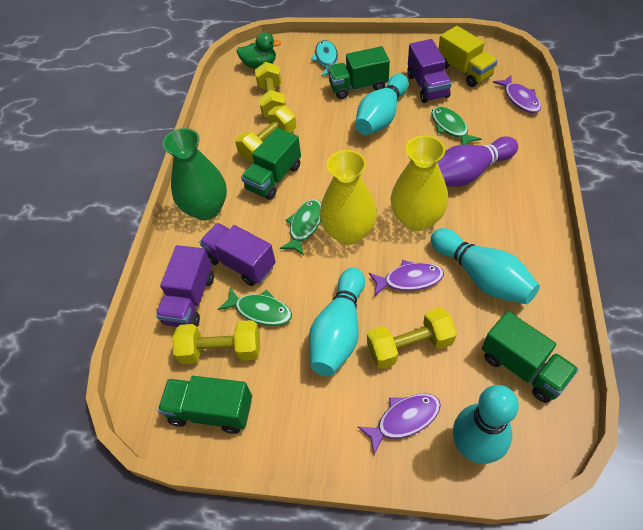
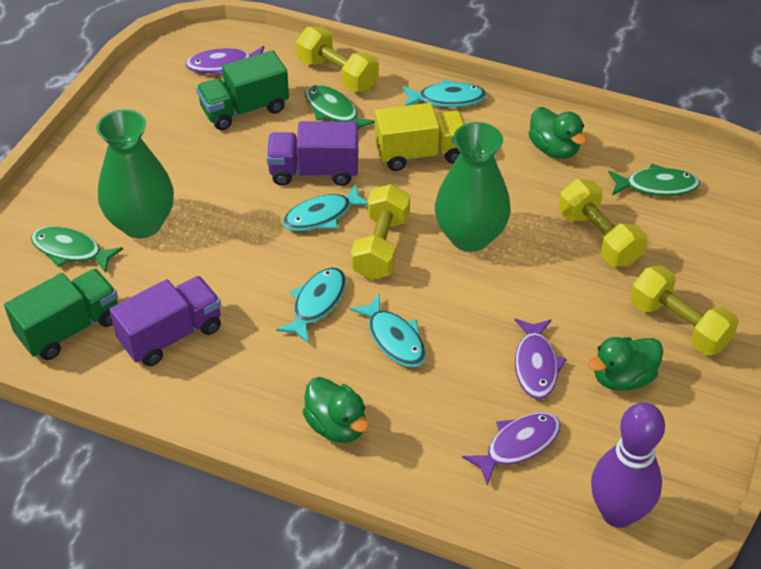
green duck: 1 -> 3
green truck: 4 -> 2
green vase: 1 -> 2
purple truck: 3 -> 2
turquoise bowling pin: 4 -> 0
turquoise fish: 1 -> 4
yellow vase: 2 -> 0

